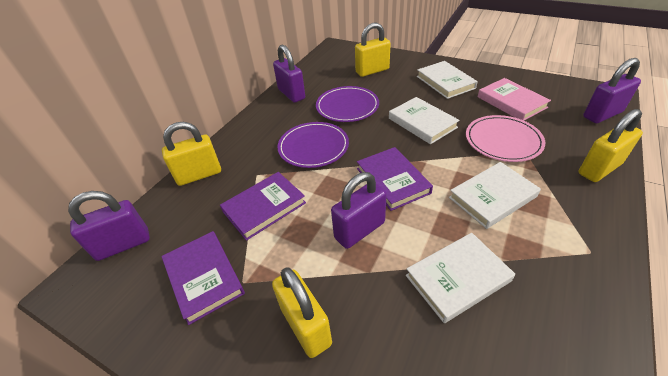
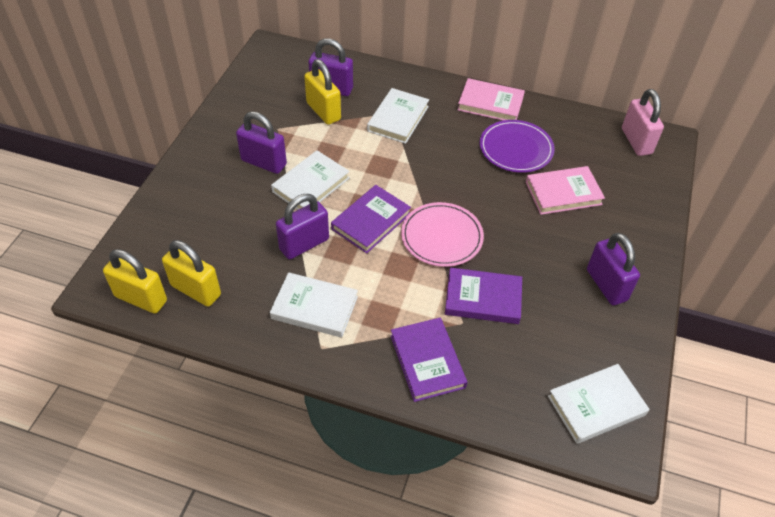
pink book: 1 -> 2
pink padlock: 0 -> 1
purple plate: 2 -> 1
yellow padlock: 4 -> 3

